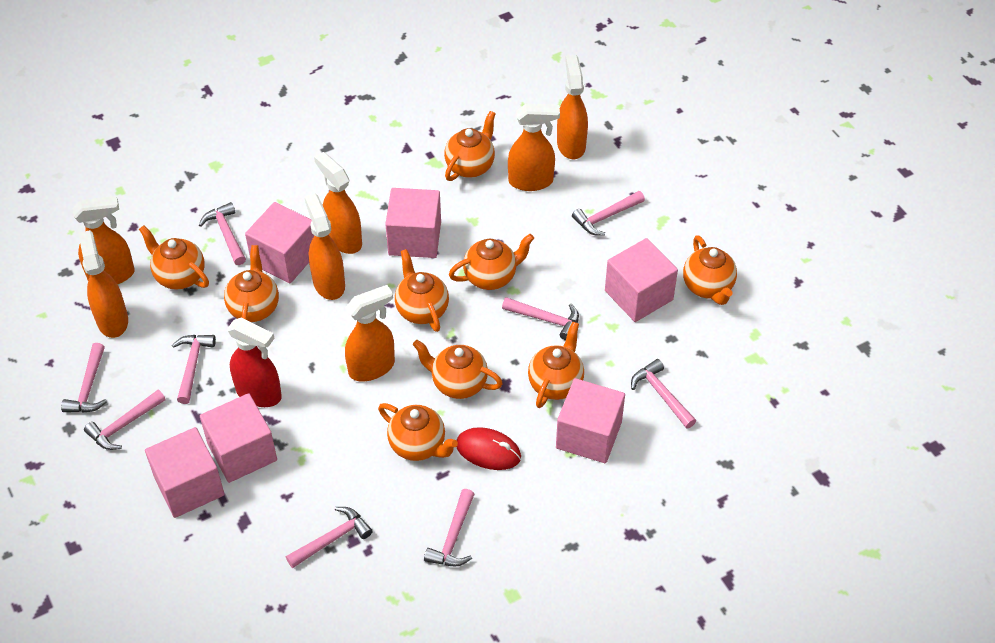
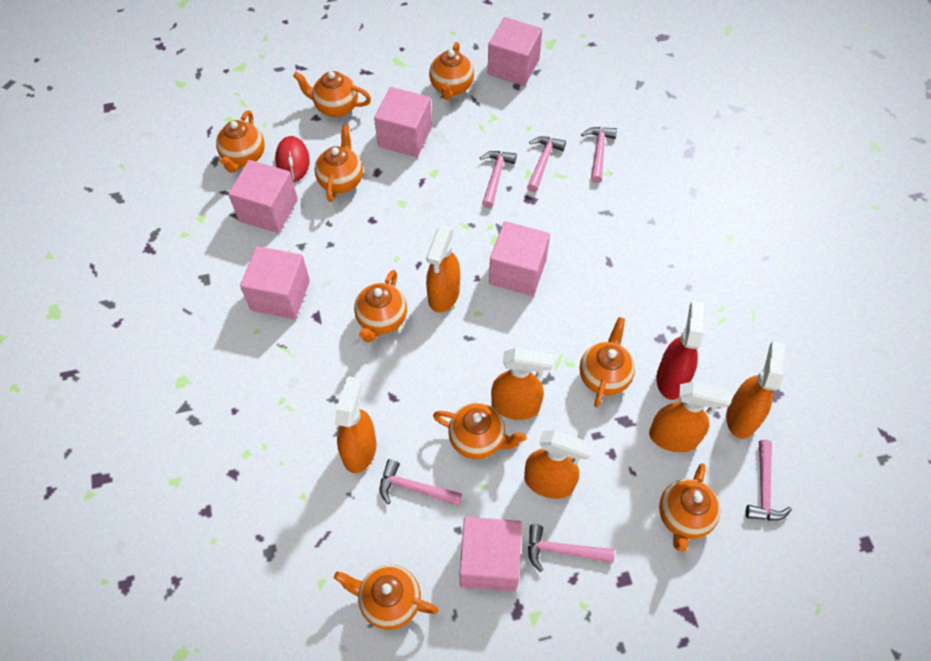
orange spray bottle: 7 -> 6
pink hammer: 9 -> 6

